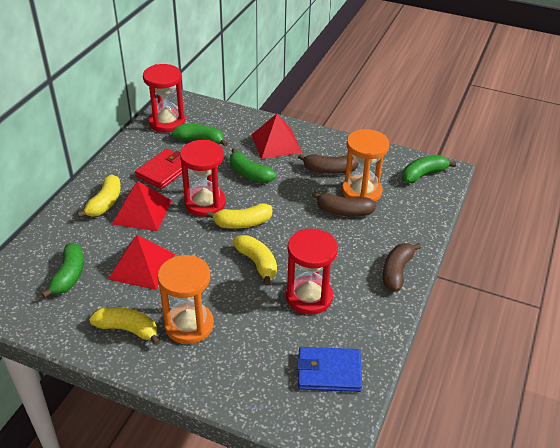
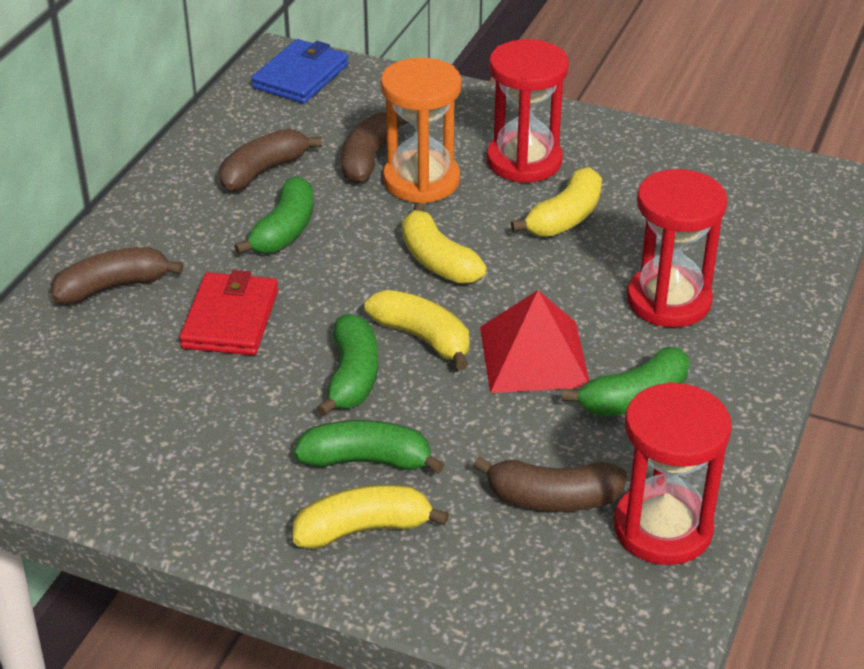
brown banana: 3 -> 4
orange hourglass: 2 -> 1
red pyramid: 3 -> 1

